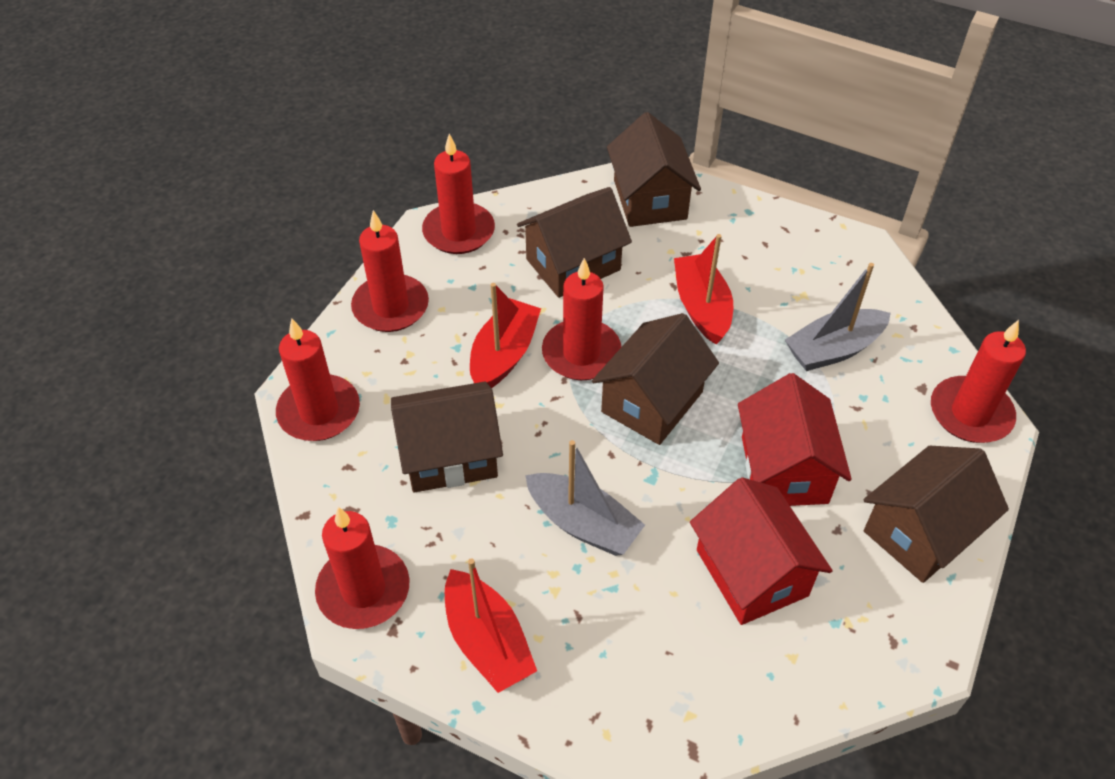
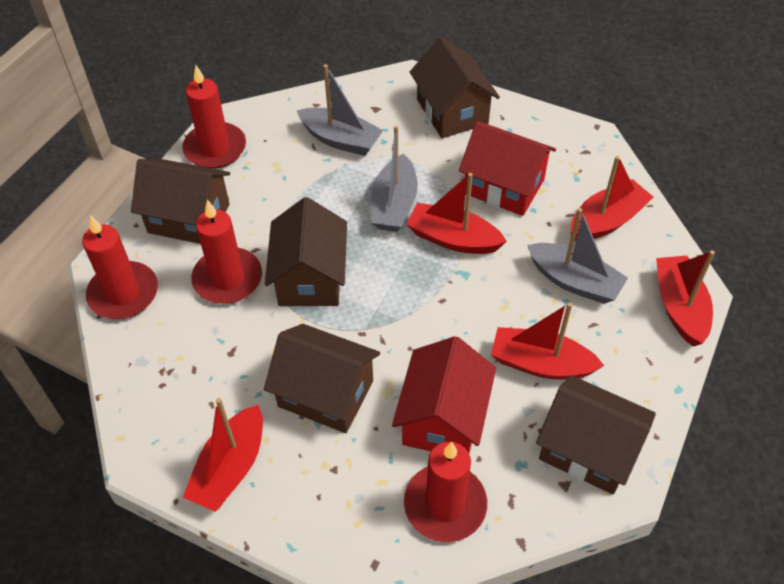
grey boat: 2 -> 3
red boat: 3 -> 5
red candle: 6 -> 4

